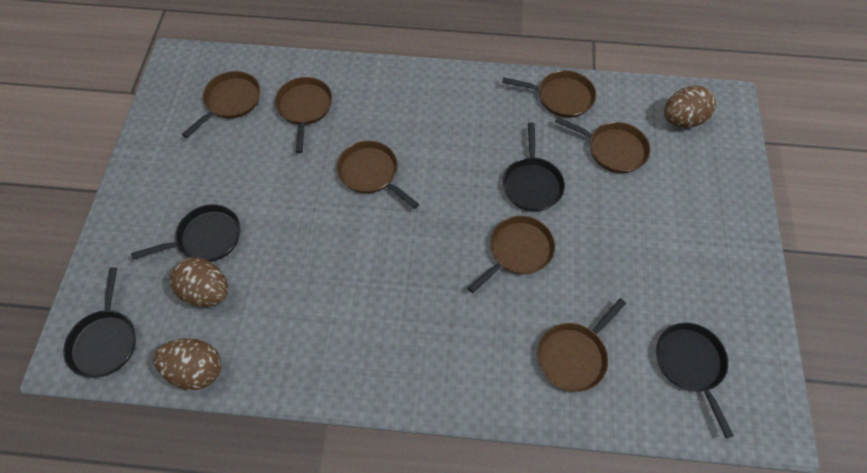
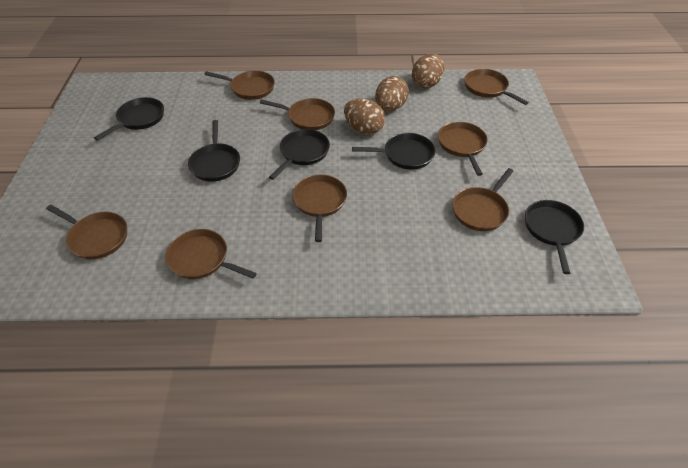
black pan: 4 -> 5
brown pan: 7 -> 8

